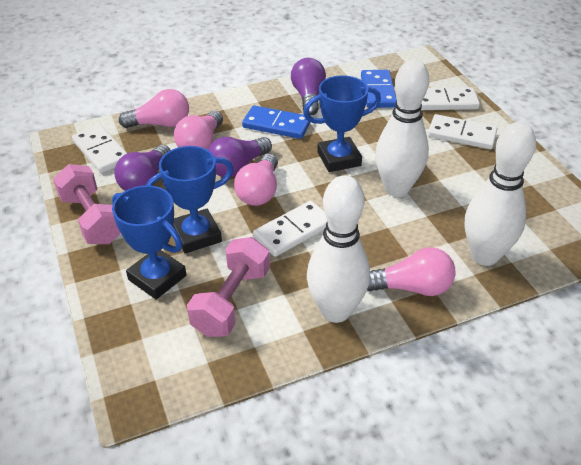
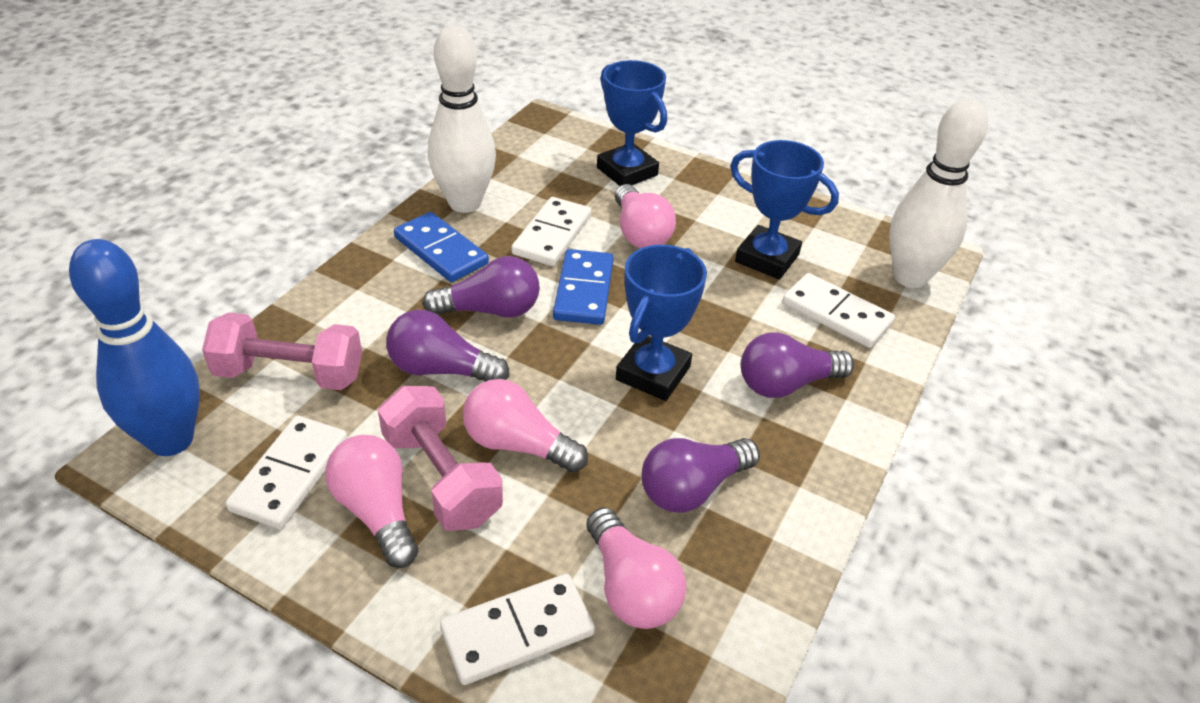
blue bowling pin: 0 -> 1
purple light bulb: 3 -> 4
white bowling pin: 3 -> 2

